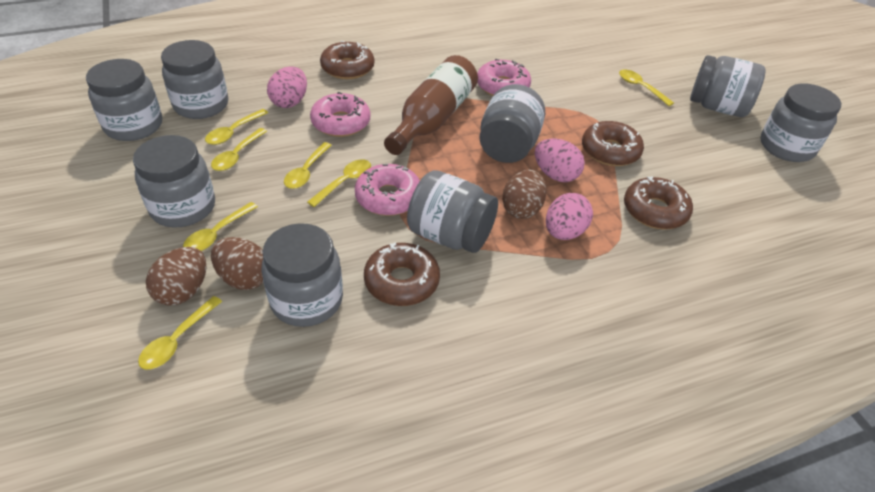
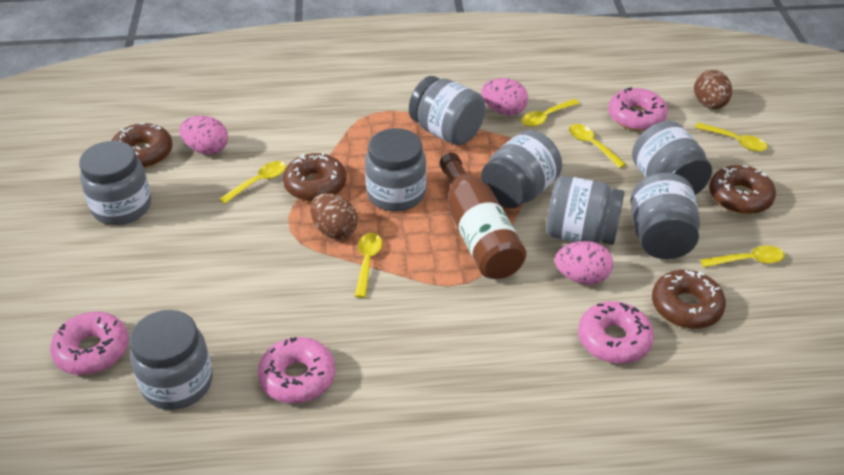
brown egg: 3 -> 2
pink donut: 3 -> 4
yellow spoon: 7 -> 6

